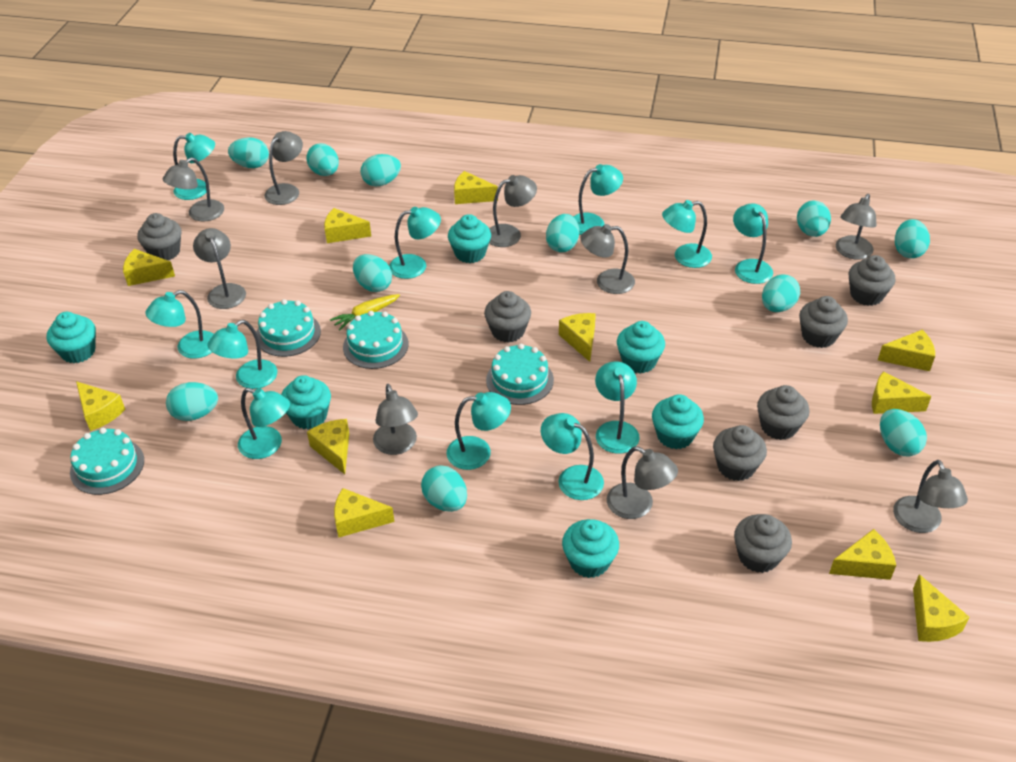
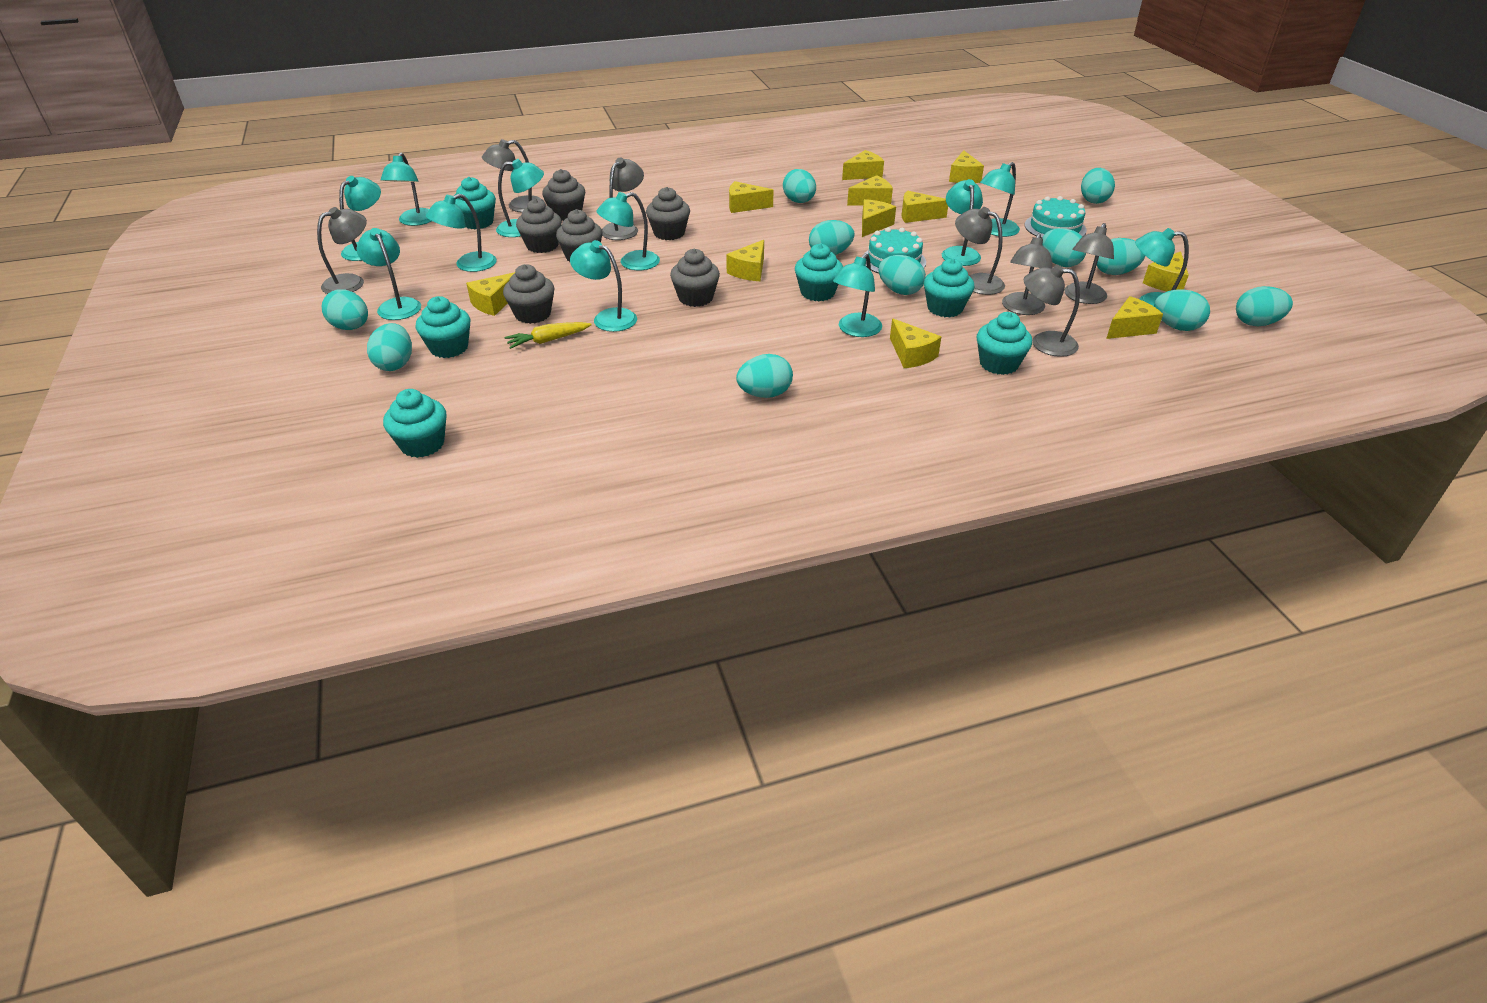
grey cupcake: 7 -> 6
grey lamp: 9 -> 7
turquoise cake: 4 -> 2

